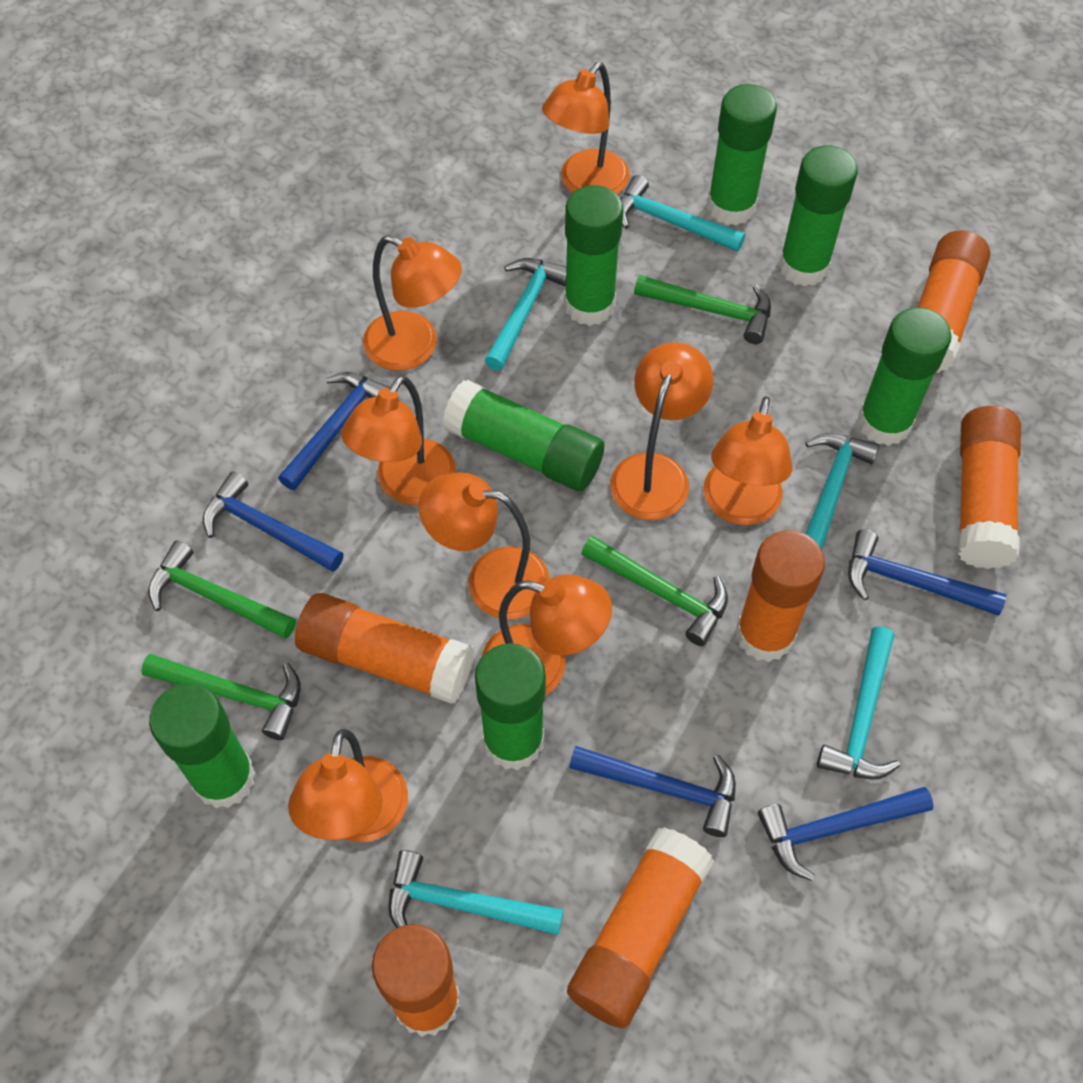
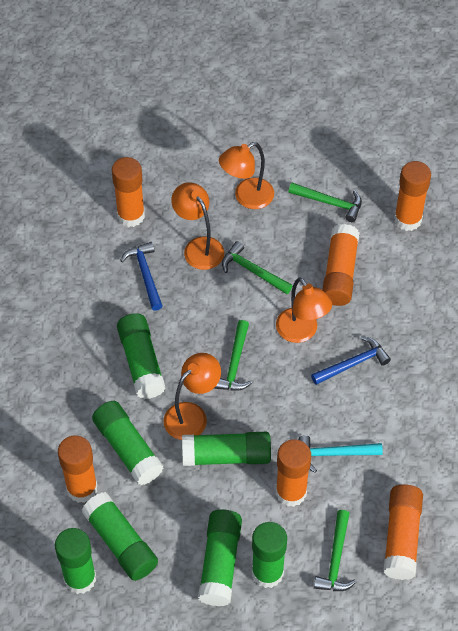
blue hammer: 5 -> 2
orange lamp: 8 -> 4
turquoise hammer: 5 -> 1

